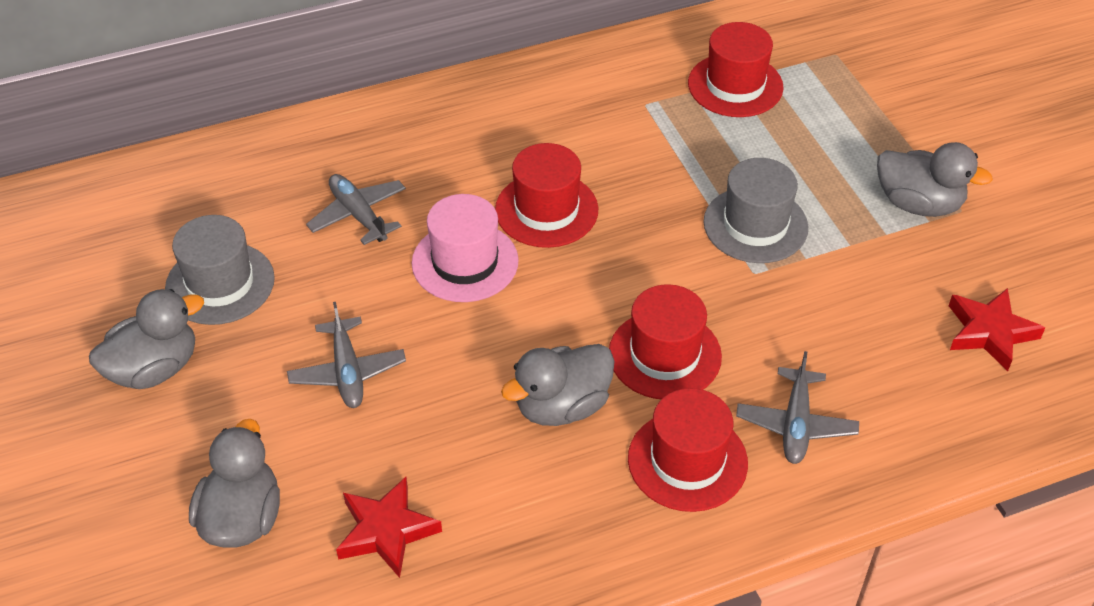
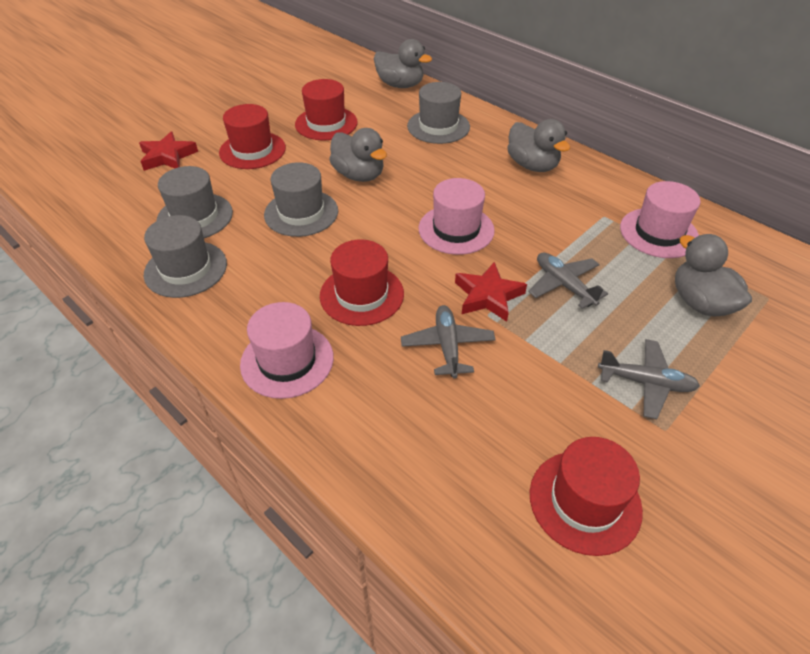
grey hat: 2 -> 4
pink hat: 1 -> 3

